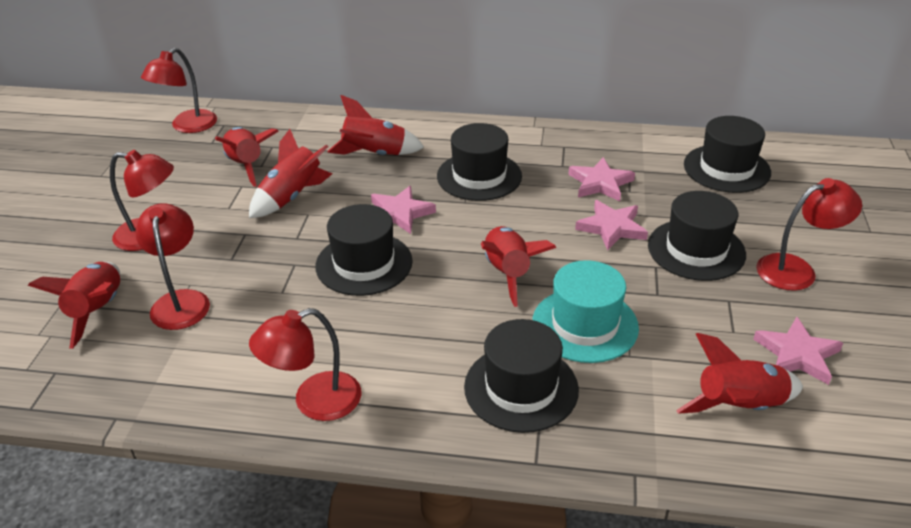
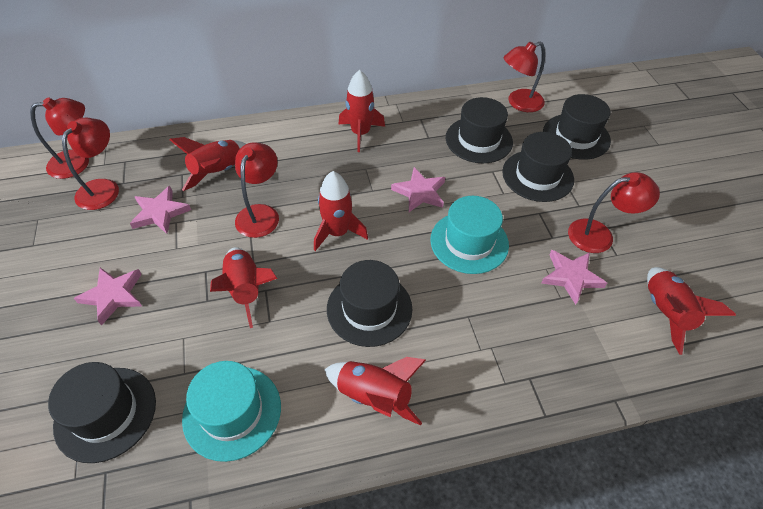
turquoise hat: 1 -> 2

